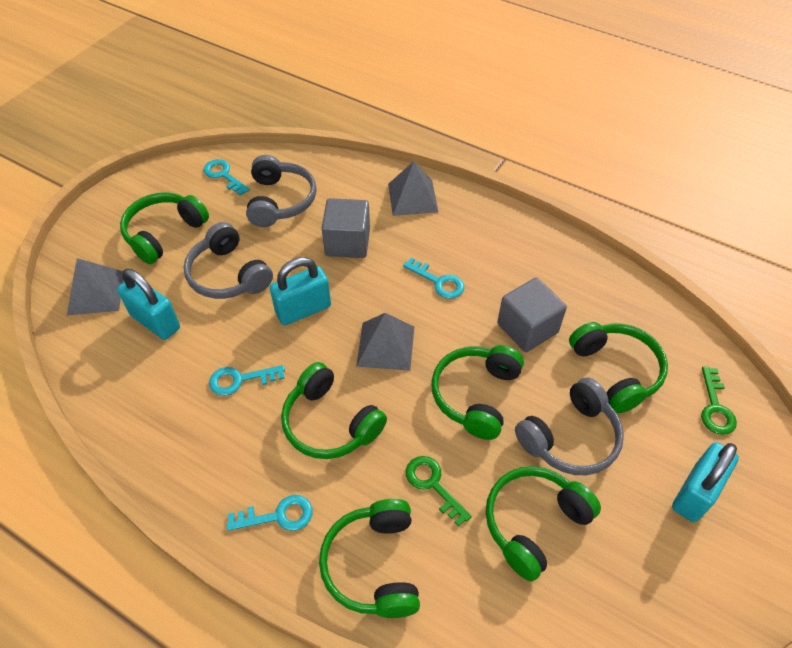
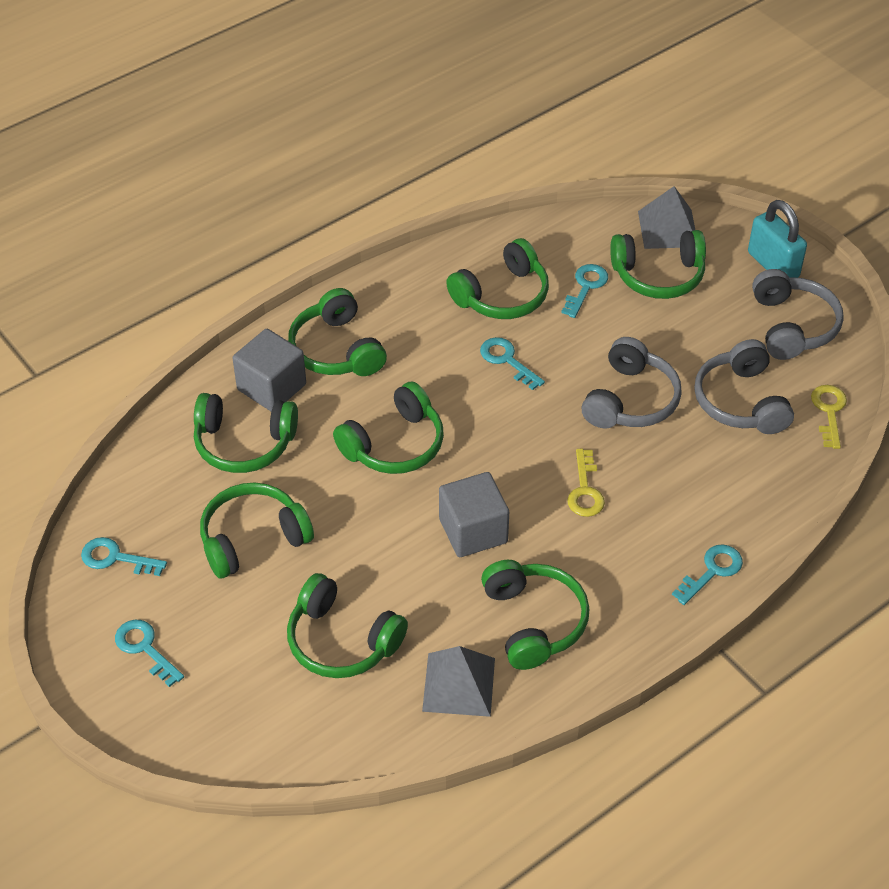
green headphones: 6 -> 8
green key: 2 -> 0
grey pyramid: 3 -> 2
turquoise key: 4 -> 5
turquoise padlock: 3 -> 1
yellow key: 0 -> 2

